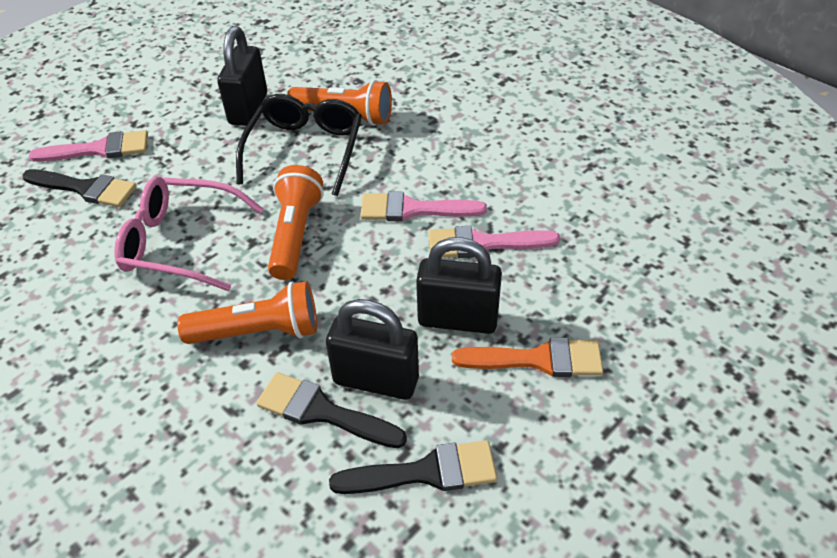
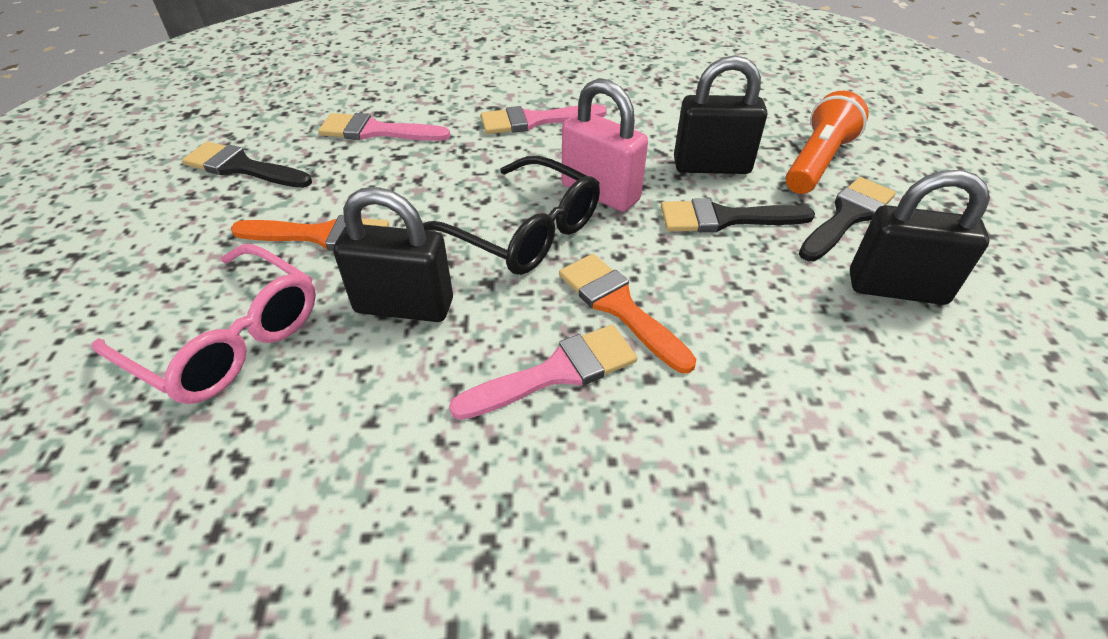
orange brush: 1 -> 2
orange flashlight: 3 -> 1
pink padlock: 0 -> 1

